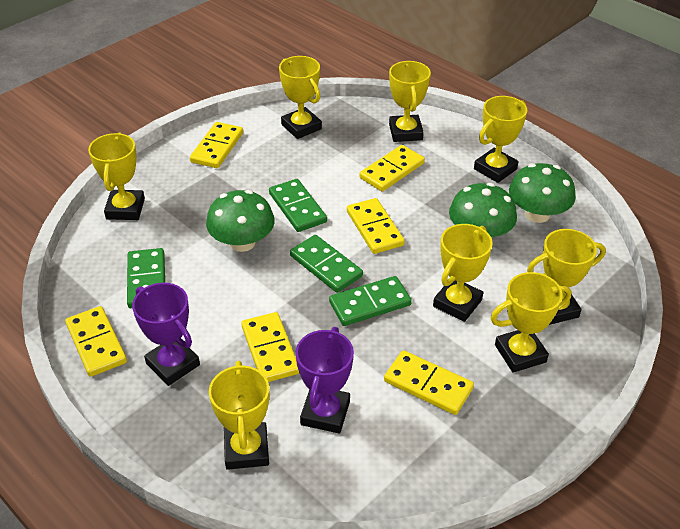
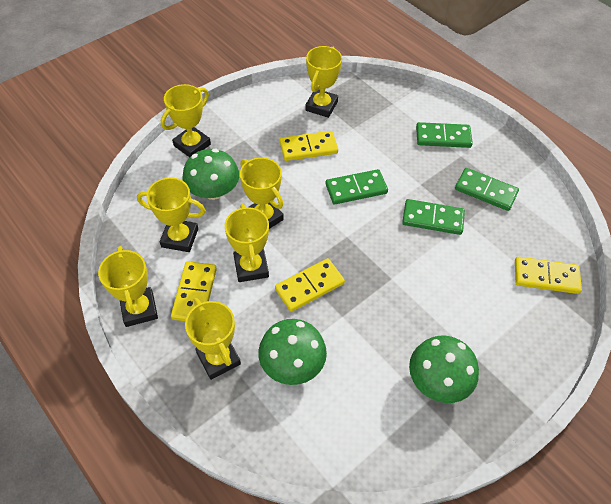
purple trophy: 2 -> 0
yellow domino: 6 -> 4
yellow trophy: 8 -> 7

